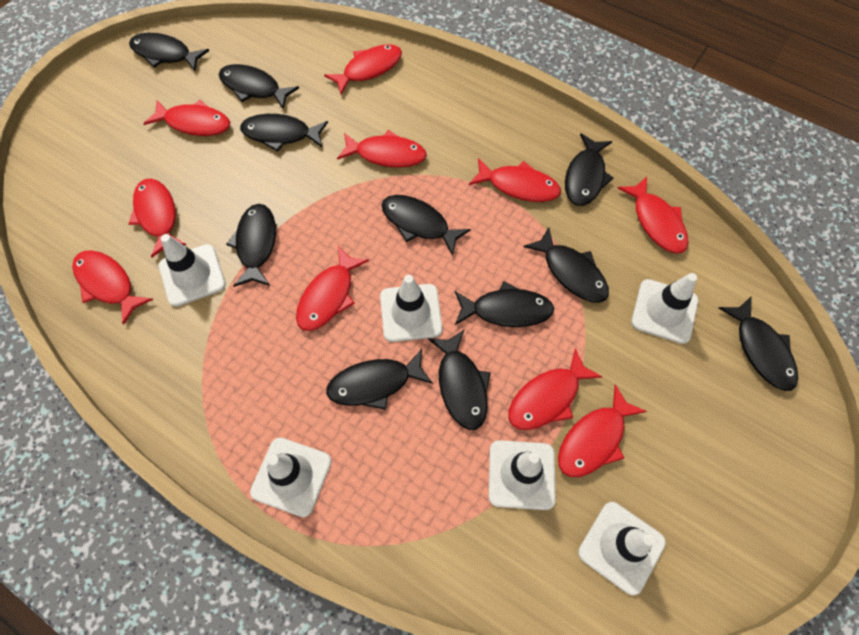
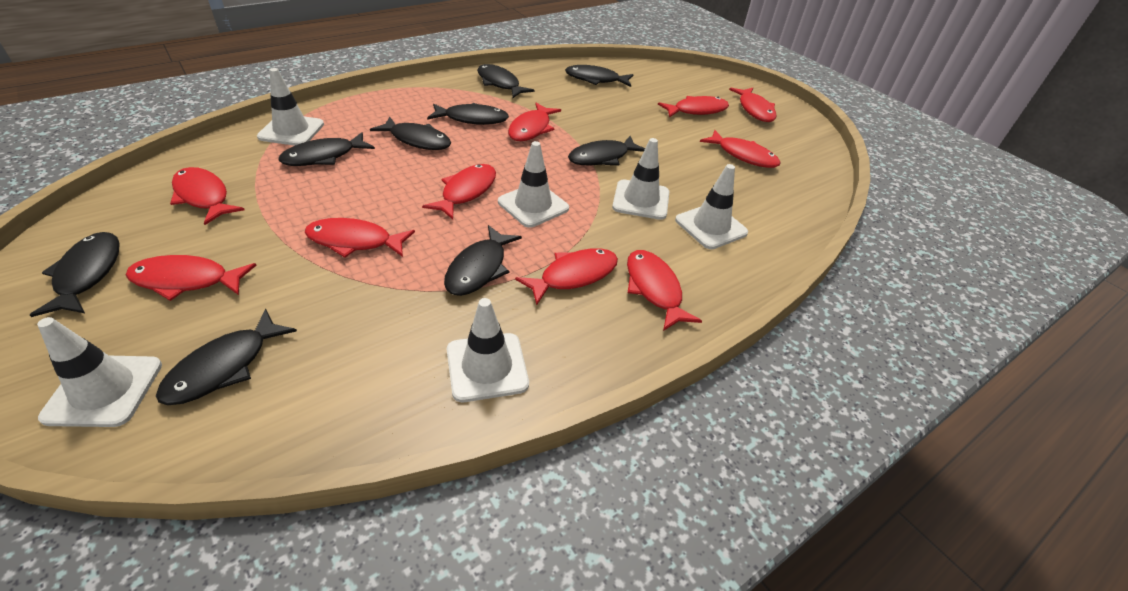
black fish: 11 -> 9

